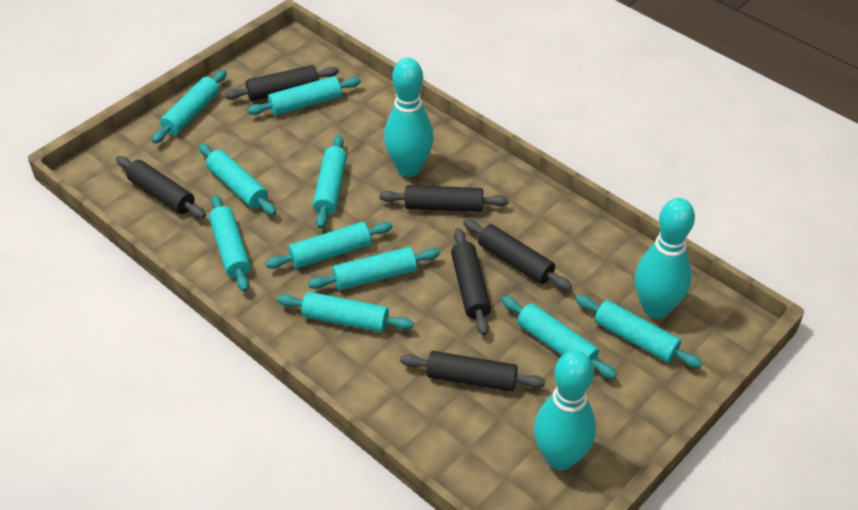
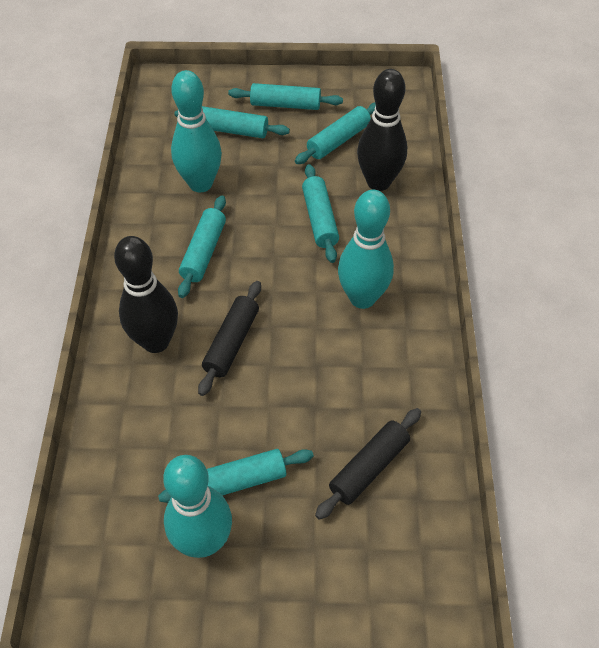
black bowling pin: 0 -> 2
black rolling pin: 6 -> 2
turquoise rolling pin: 10 -> 6

